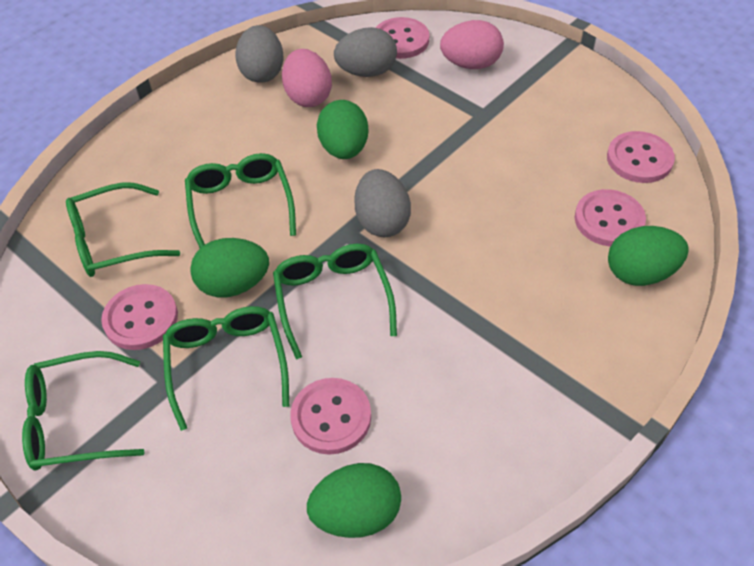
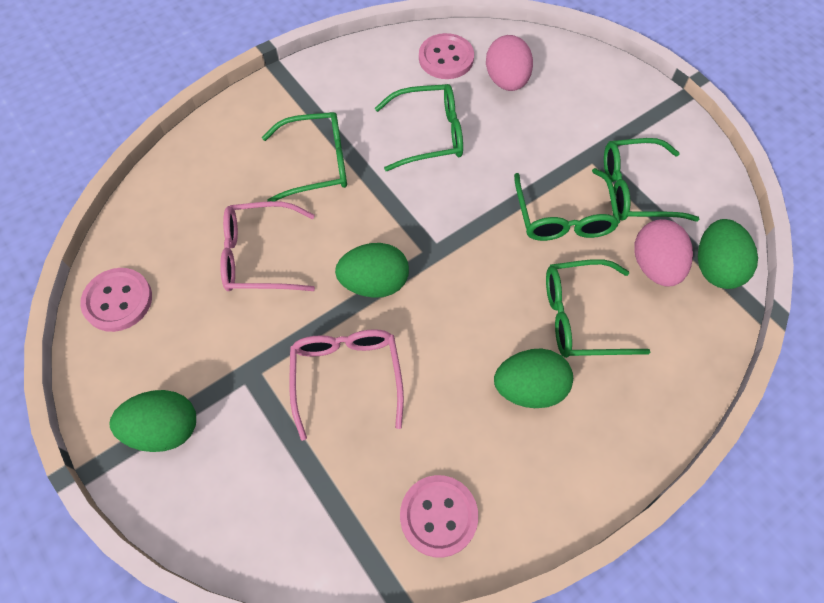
grey egg: 3 -> 0
pink button: 5 -> 3
pink glasses: 0 -> 2

